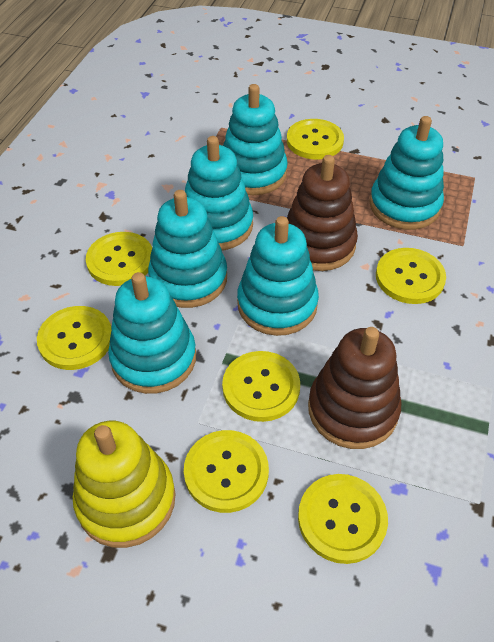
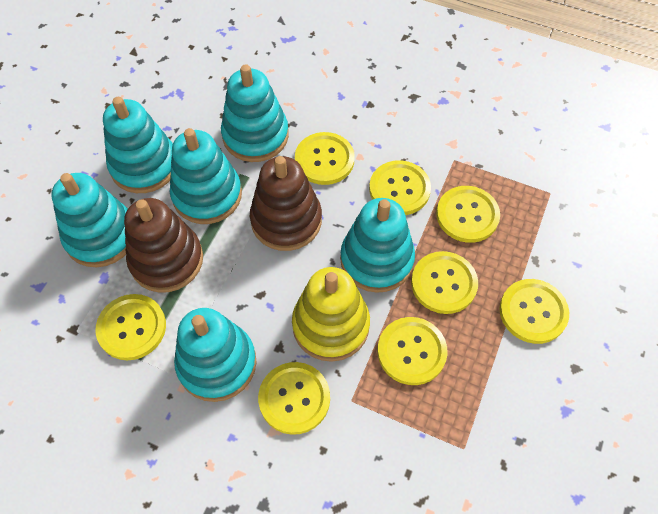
yellow button: 7 -> 8

